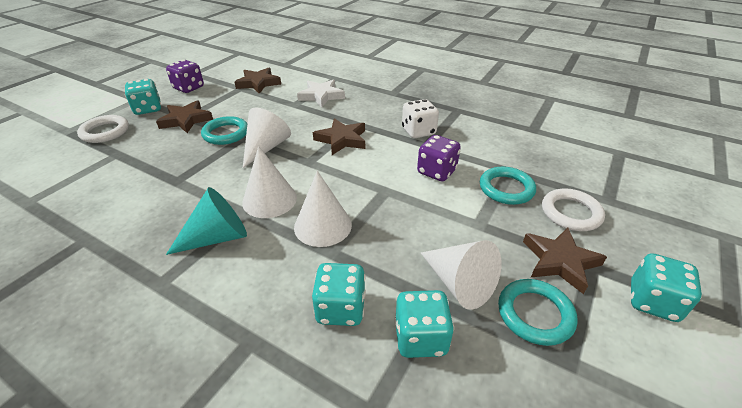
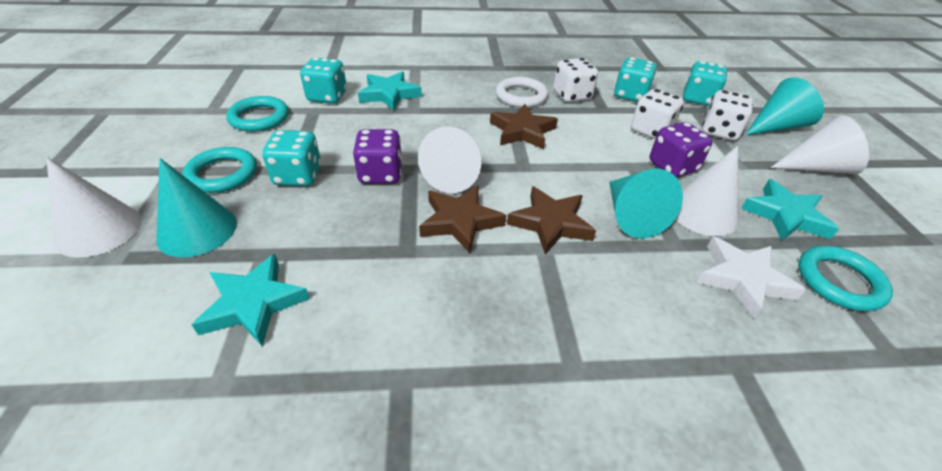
brown star: 4 -> 3
turquoise cone: 1 -> 3
turquoise star: 0 -> 3
white dice: 1 -> 3
white ring: 2 -> 1

